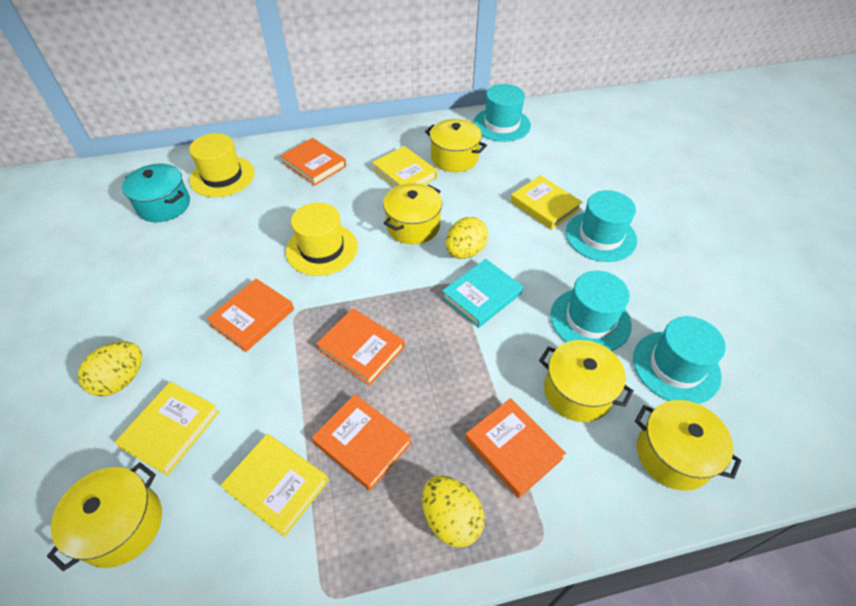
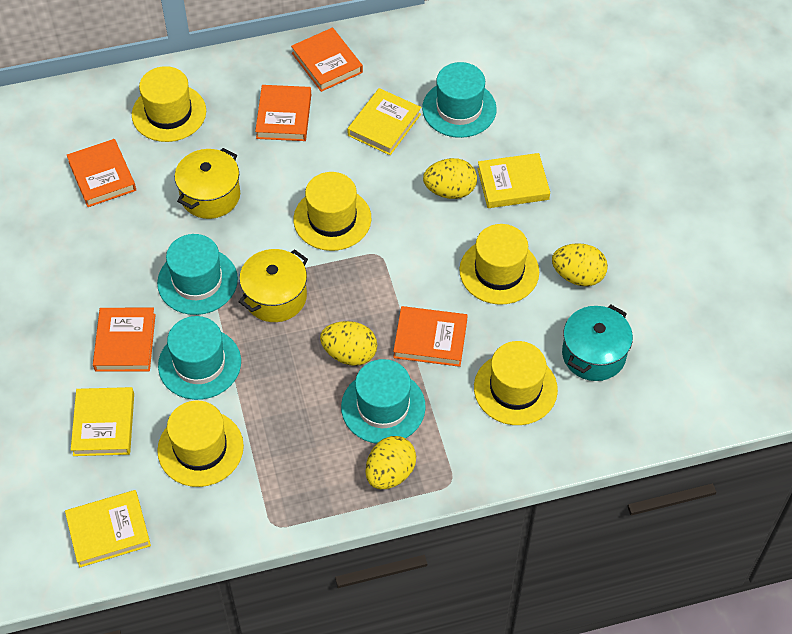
turquoise book: 1 -> 0
yellow egg: 3 -> 4
yellow hat: 2 -> 5
yellow pot: 5 -> 2

